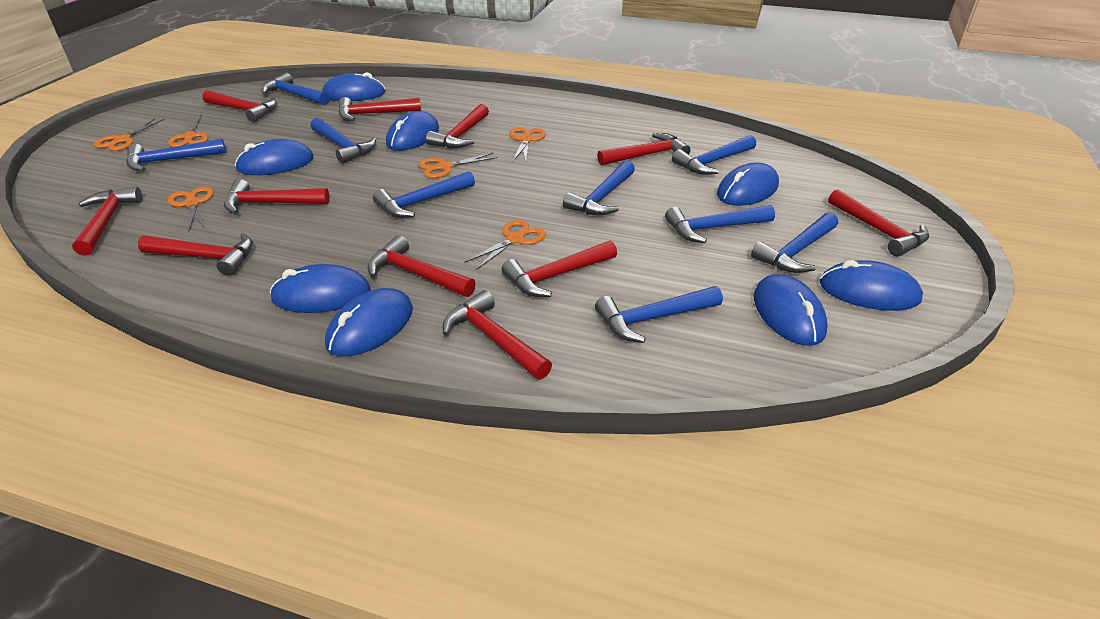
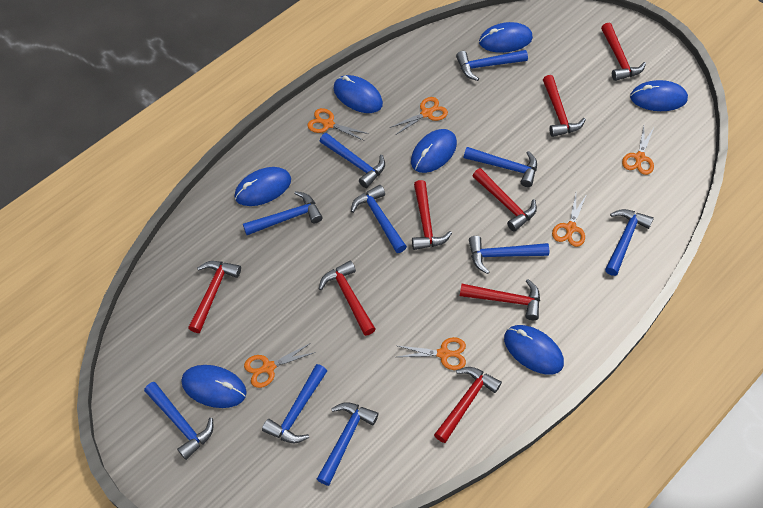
blue hammer: 9 -> 10
blue mouse: 8 -> 7
red hammer: 11 -> 8

